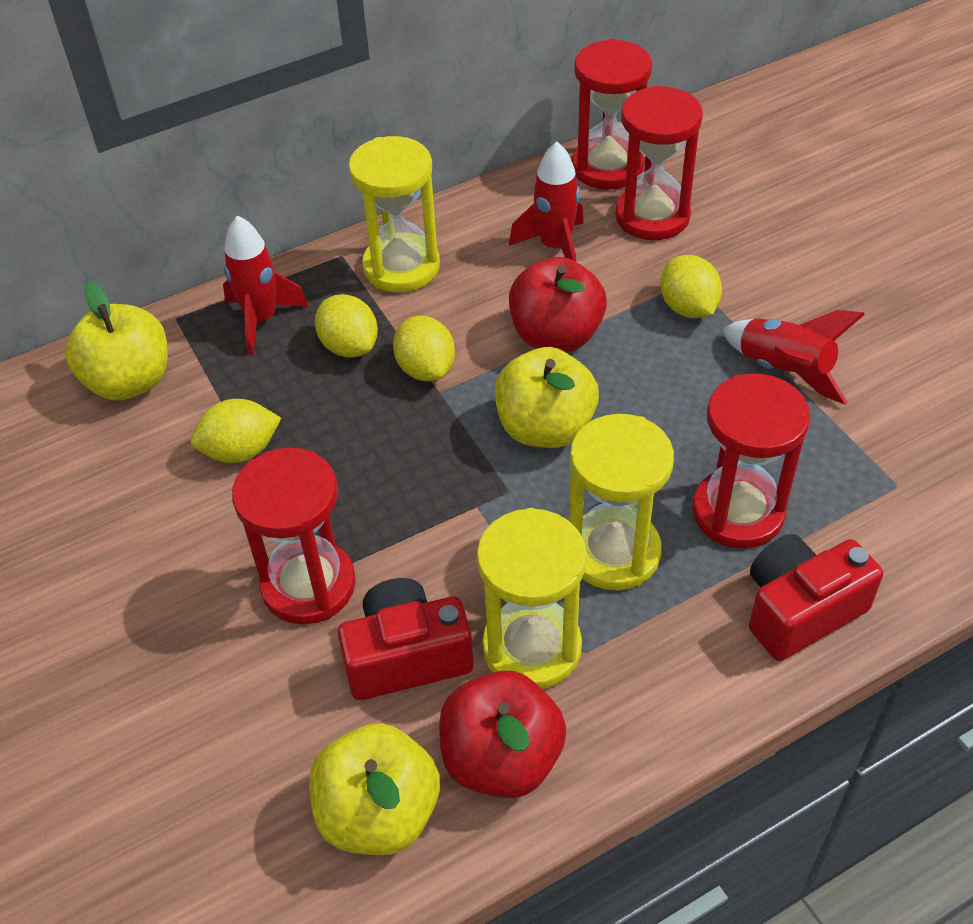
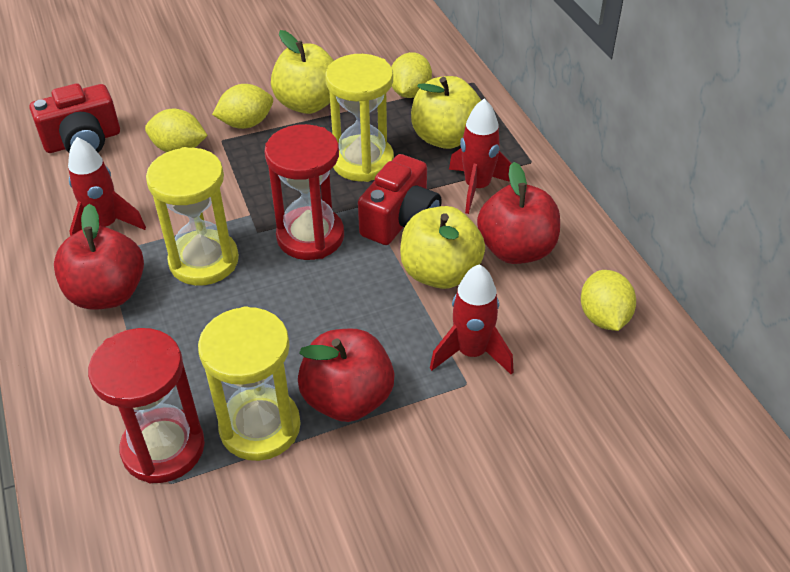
red apple: 2 -> 3
red hourglass: 4 -> 2

